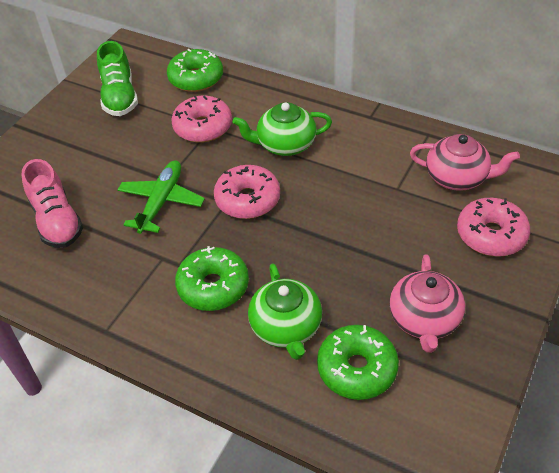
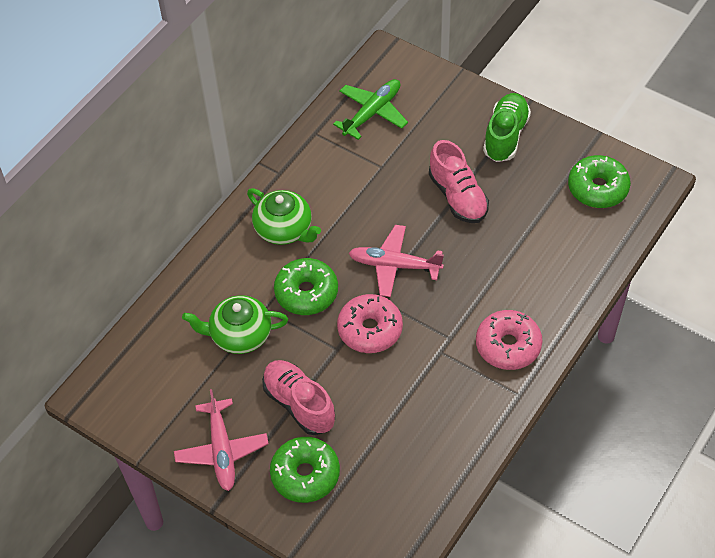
pink donut: 3 -> 2
pink plane: 0 -> 2
pink shoe: 1 -> 2
pink teapot: 2 -> 0

